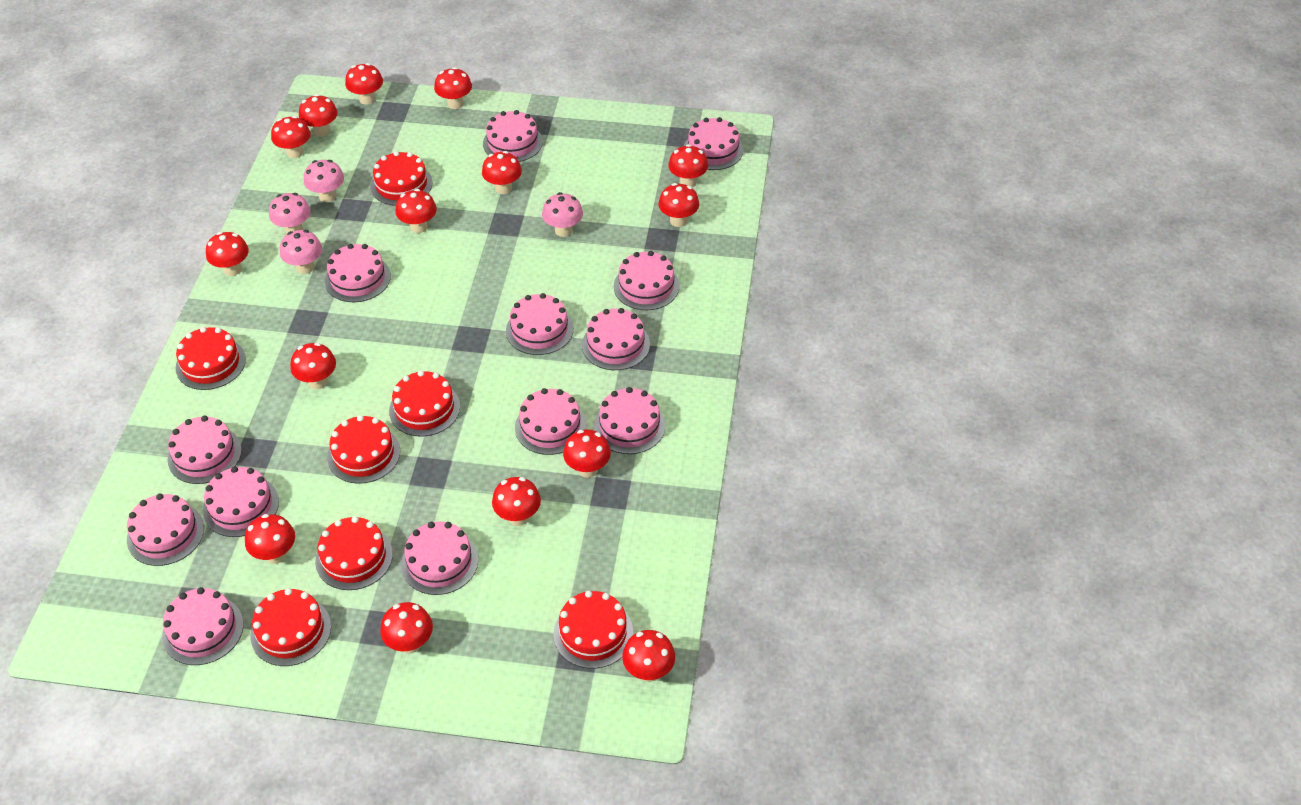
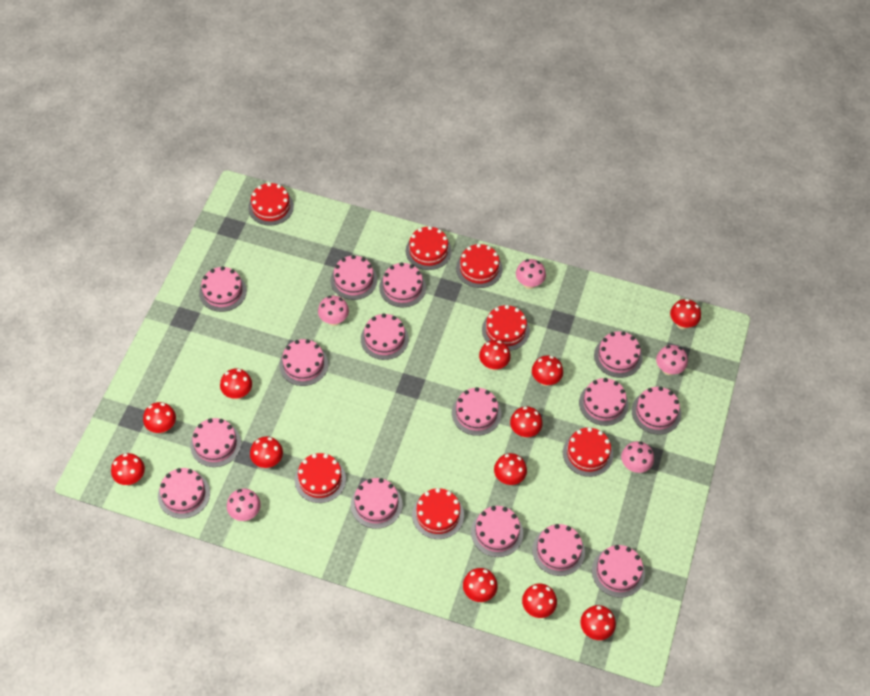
pink cake: 13 -> 15
pink mushroom: 4 -> 5
red mushroom: 15 -> 12

